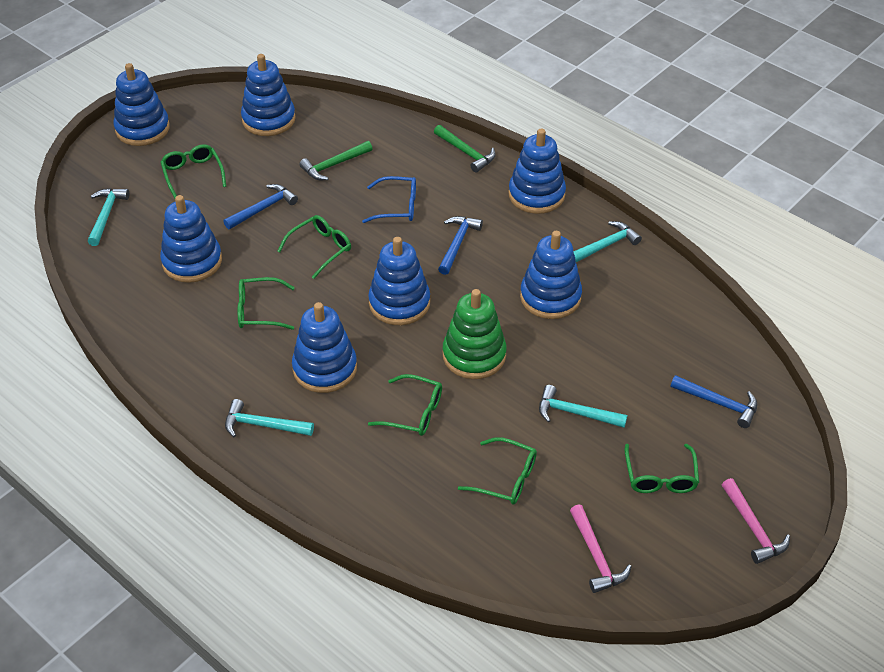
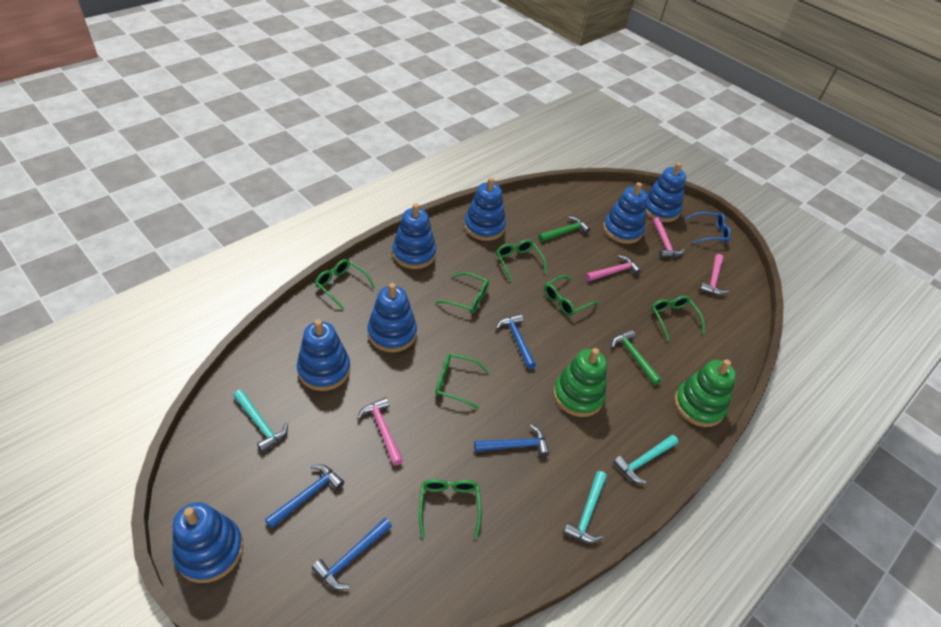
blue hammer: 3 -> 4
green glasses: 6 -> 7
green stacking toy: 1 -> 2
pink hammer: 2 -> 4
turquoise hammer: 4 -> 3

